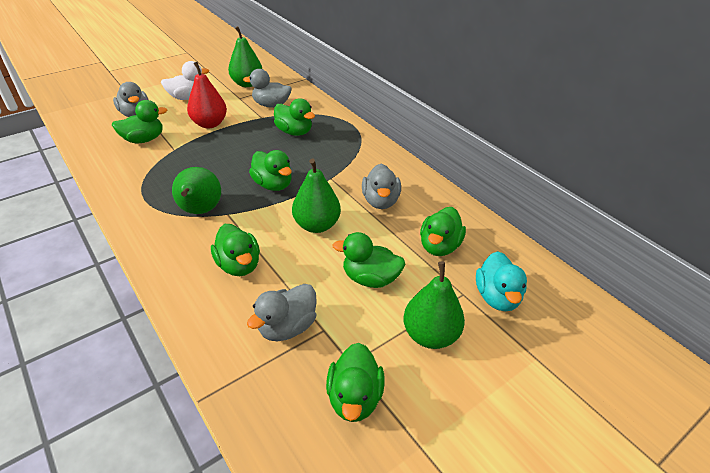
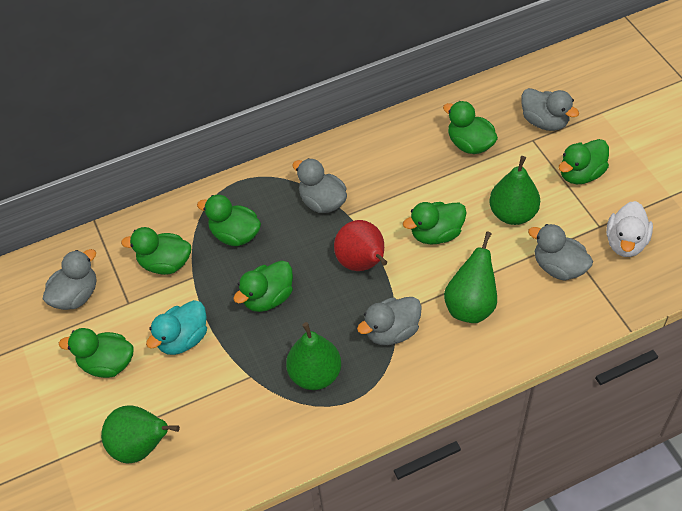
grey duck: 4 -> 5

